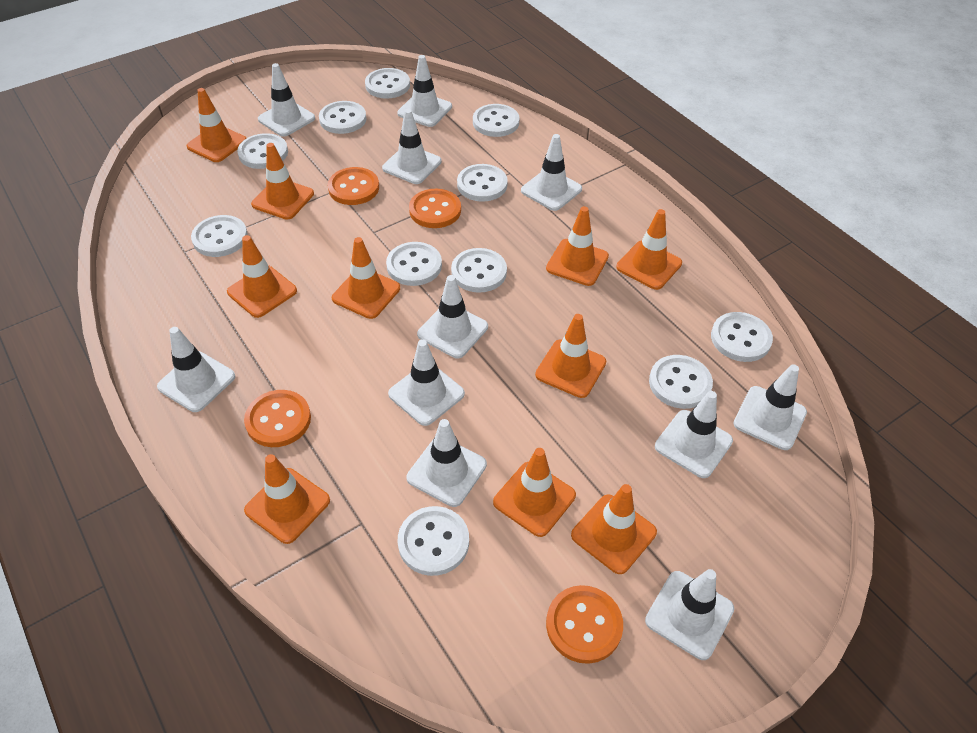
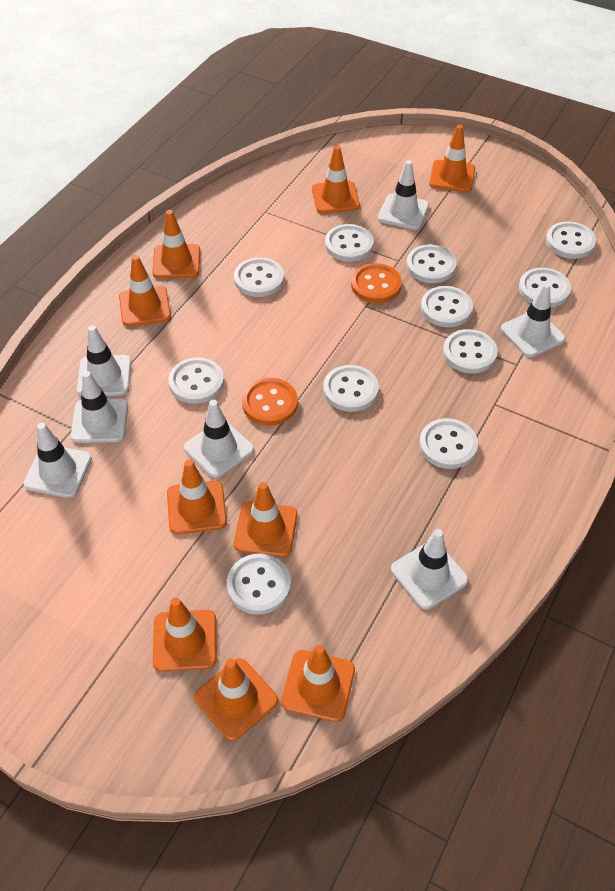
orange button: 4 -> 2
orange traffic cone: 10 -> 9
white traffic cone: 11 -> 7

